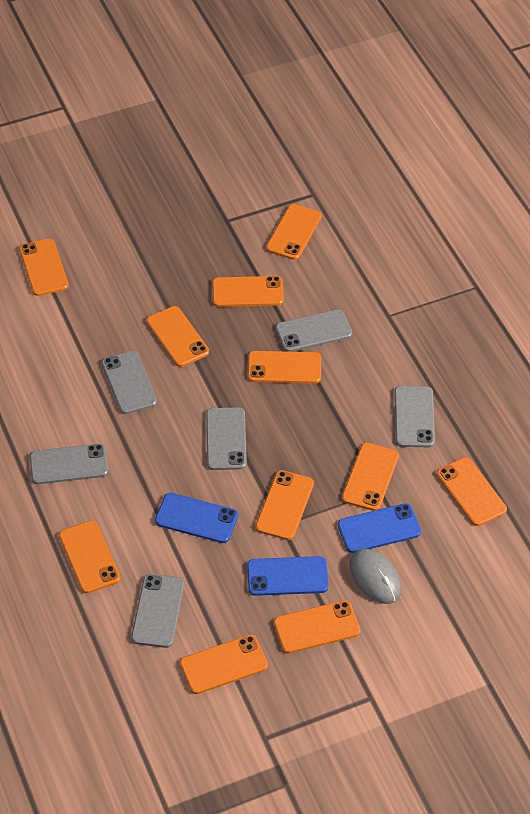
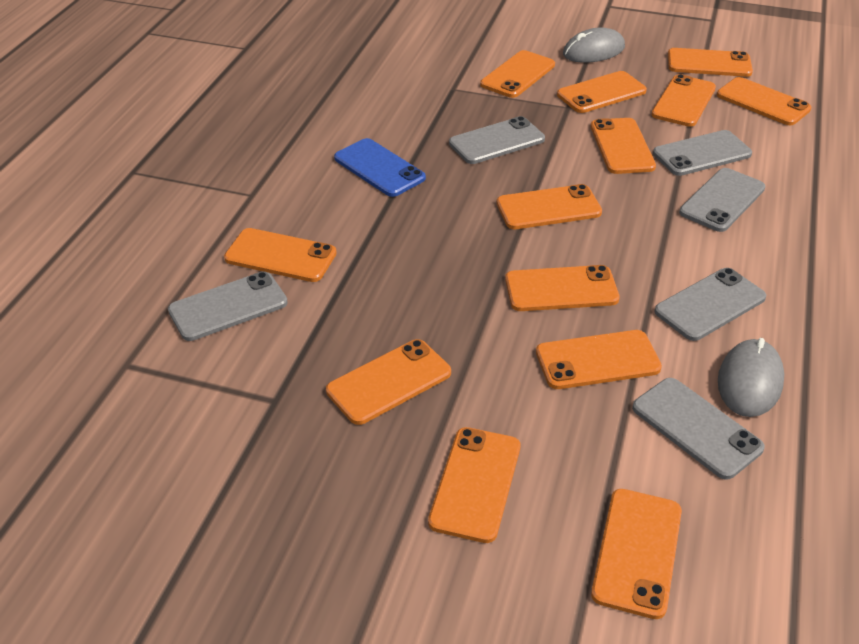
blue phone: 3 -> 1
grey mouse: 1 -> 2
orange phone: 11 -> 13

